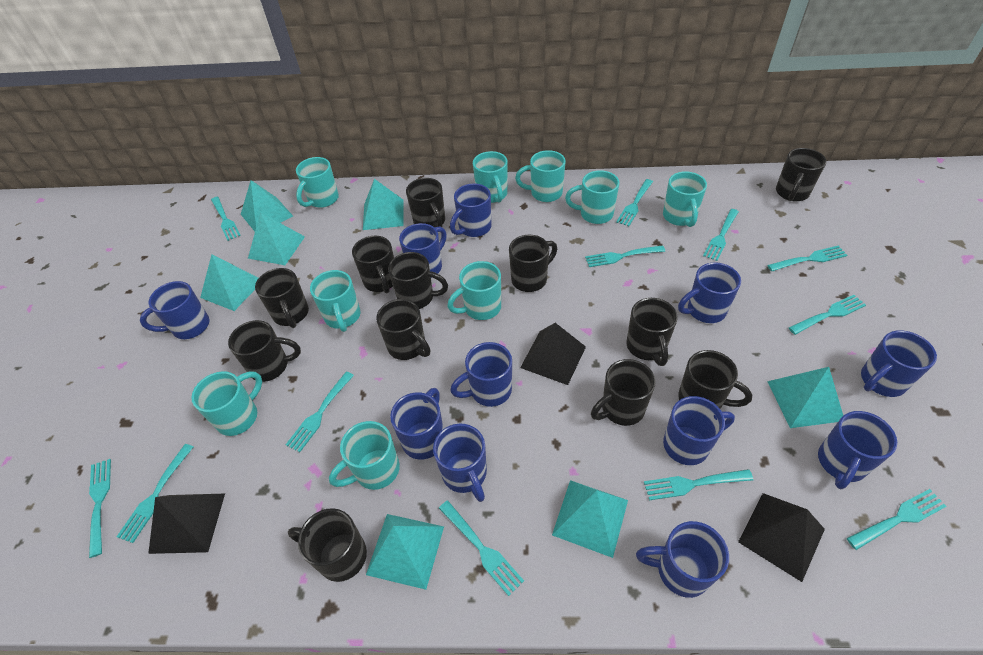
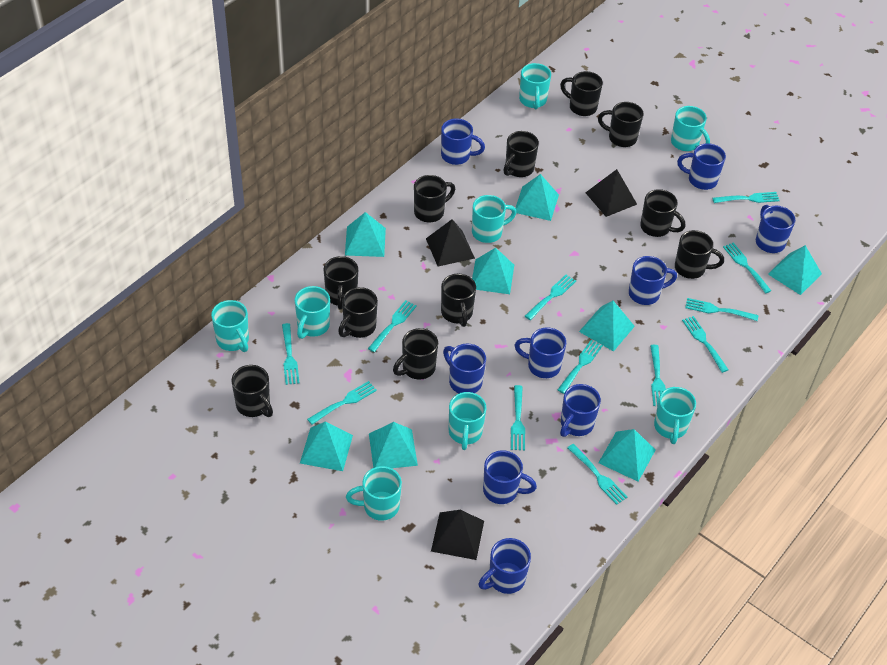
black mug: 12 -> 11
blue mug: 11 -> 9
turquoise mug: 9 -> 8
turquoise pyramid: 7 -> 8

